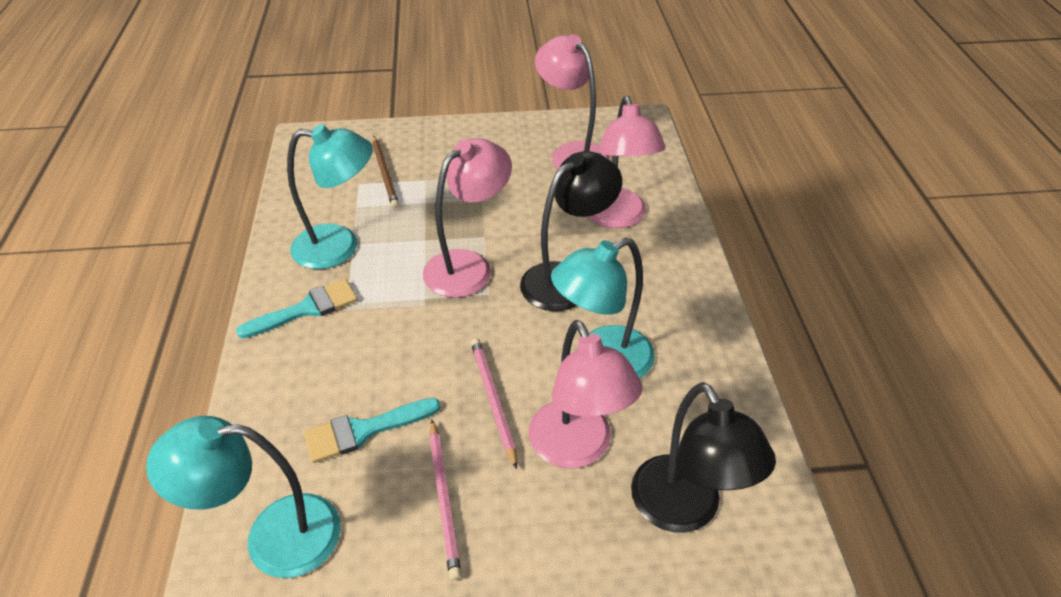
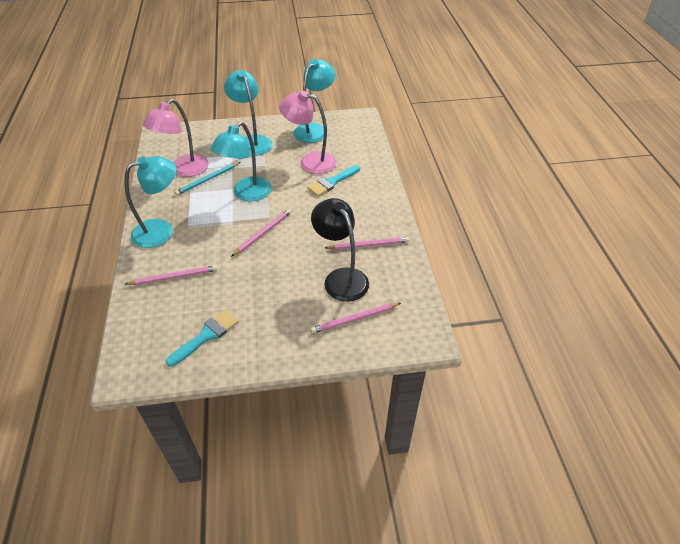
black lamp: 2 -> 1
brown pencil: 1 -> 0
pink lamp: 4 -> 2
pink pencil: 2 -> 4
turquoise lamp: 3 -> 4
turquoise pencil: 0 -> 1

